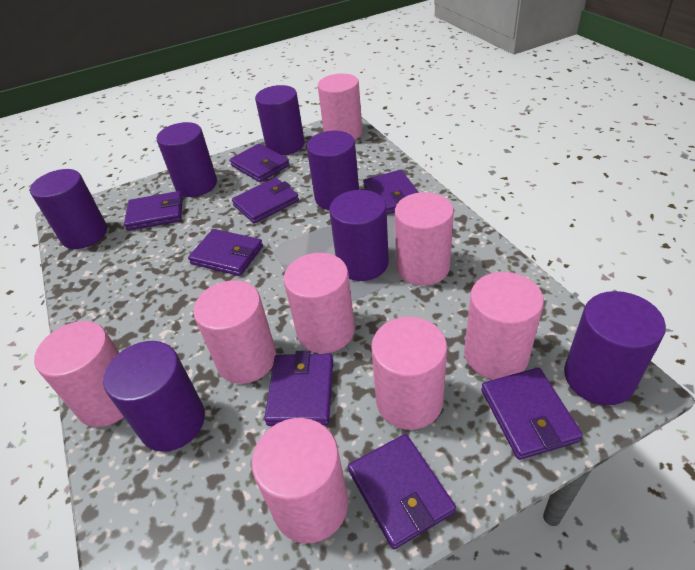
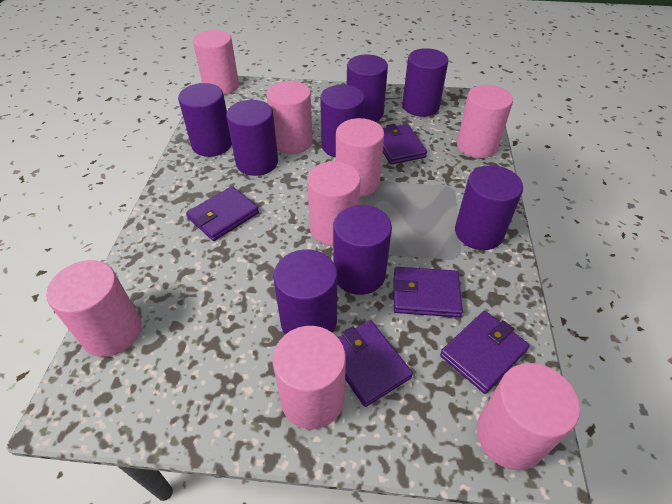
purple cylinder: 7 -> 8
purple wallet: 8 -> 5

